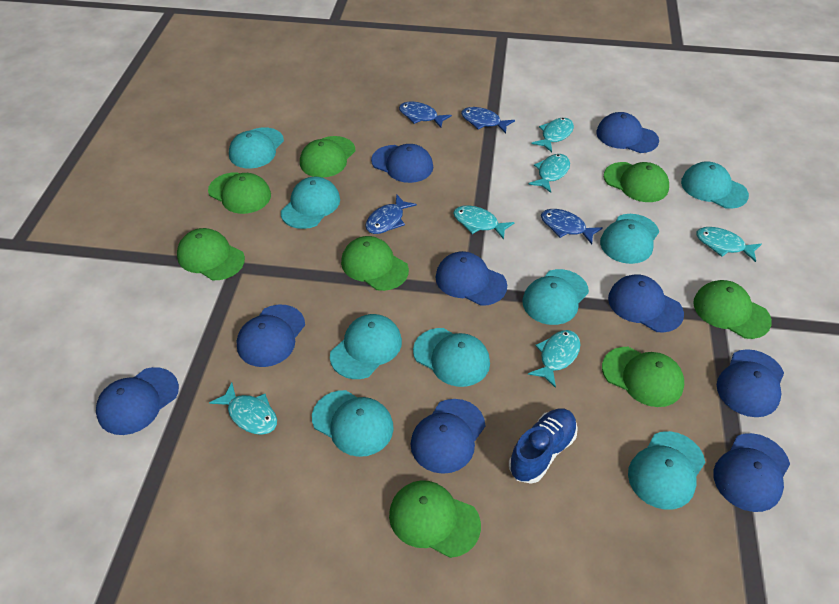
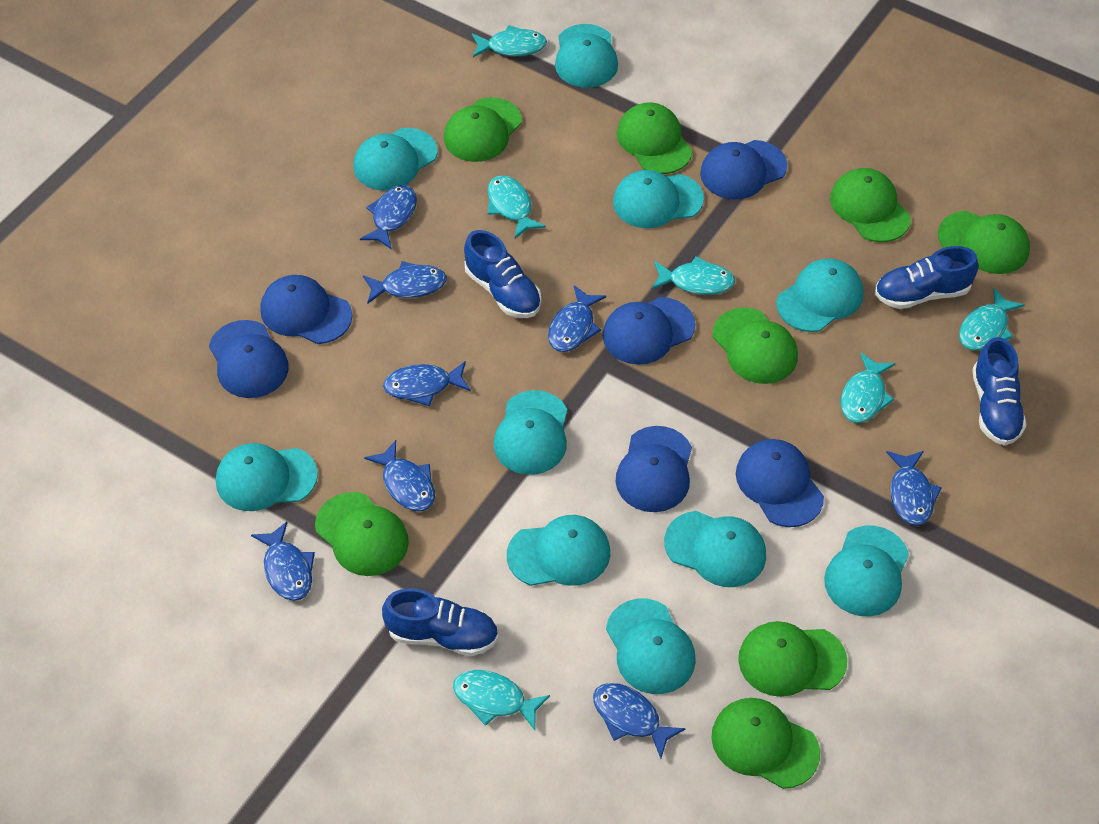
blue cap: 9 -> 6
blue fish: 4 -> 8
blue shoe: 1 -> 4
turquoise cap: 9 -> 10

